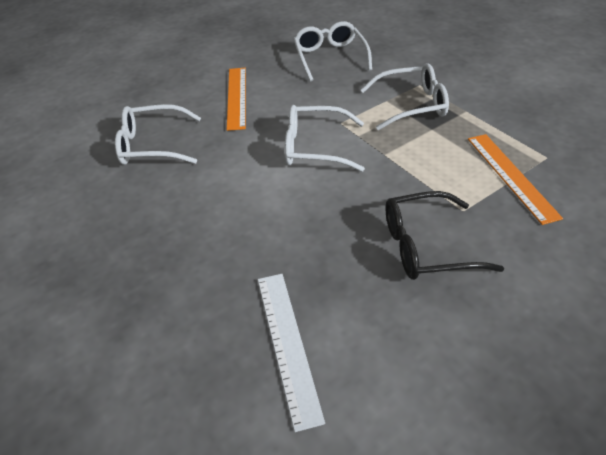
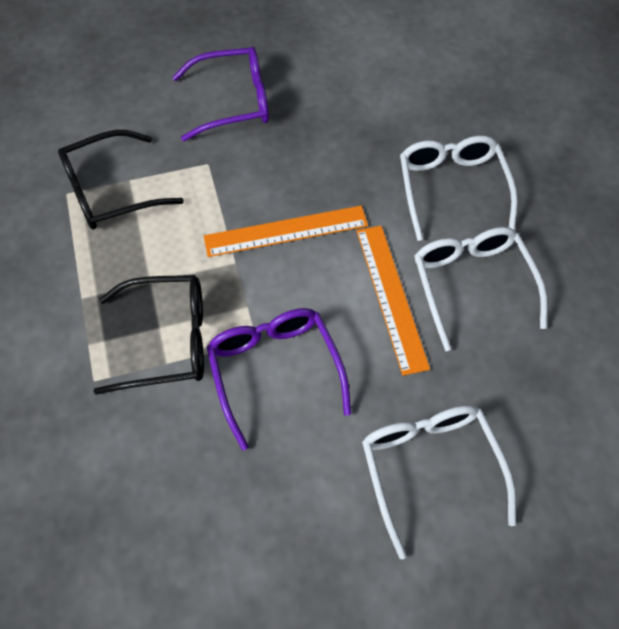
black glasses: 1 -> 2
purple glasses: 0 -> 2
white glasses: 4 -> 3
white ruler: 1 -> 0

